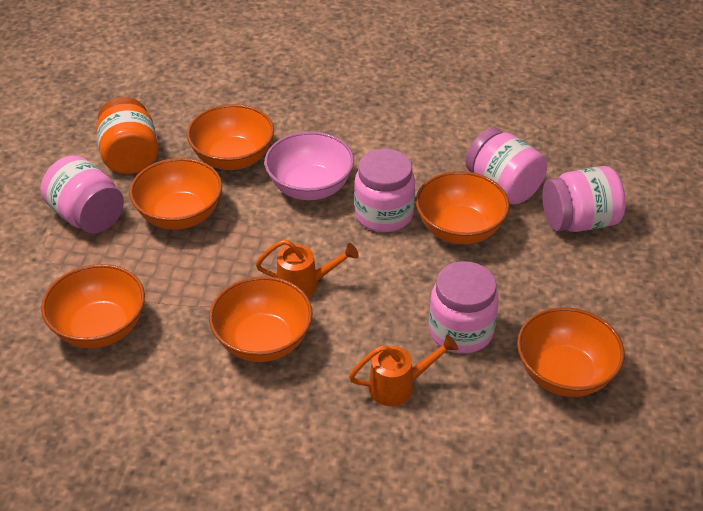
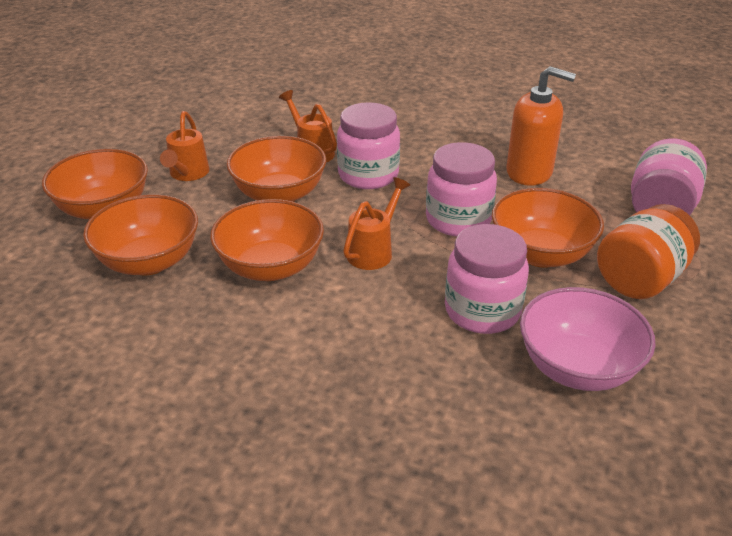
orange bowl: 6 -> 5
orange soap dispenser: 0 -> 1
orange watering can: 2 -> 3
pink jar: 5 -> 4

